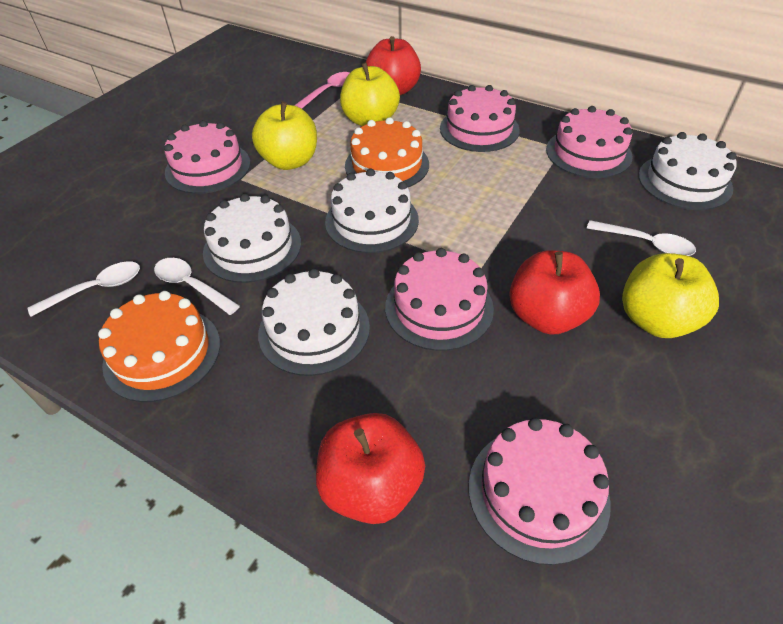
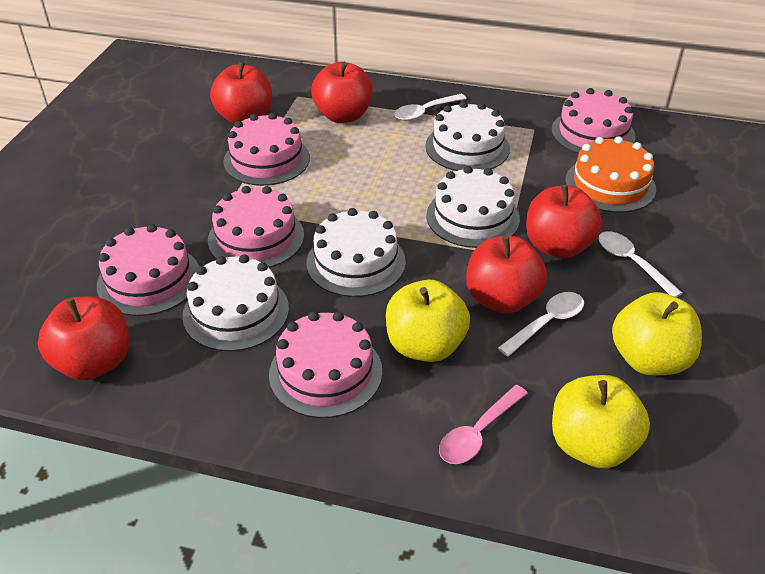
orange cake: 2 -> 1
red apple: 3 -> 5

